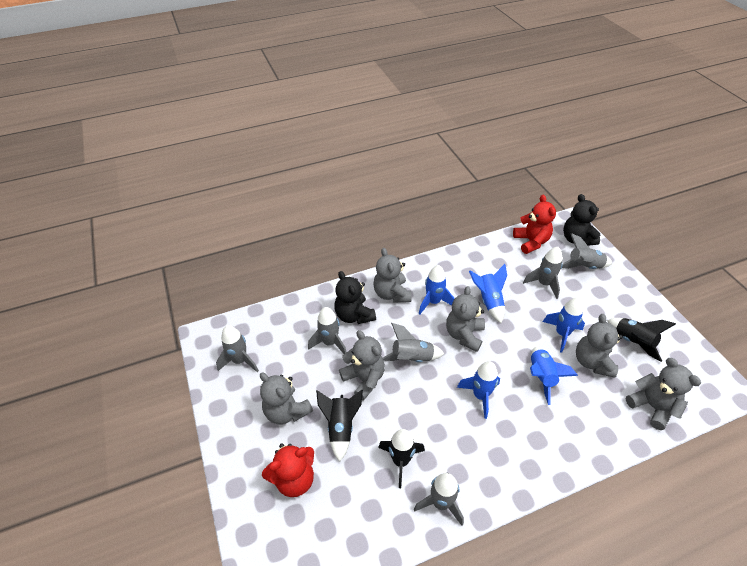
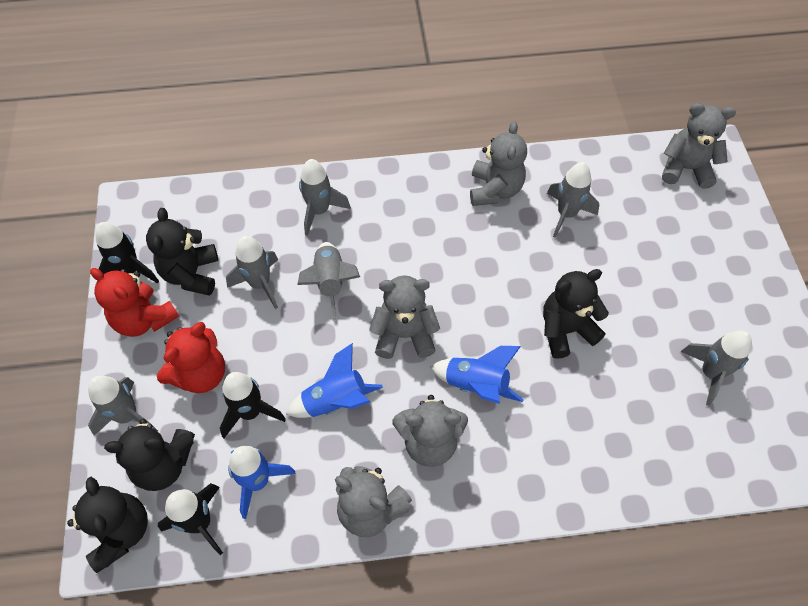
black teddy bear: 2 -> 4
blue rocket: 5 -> 3
grey teddy bear: 6 -> 5

